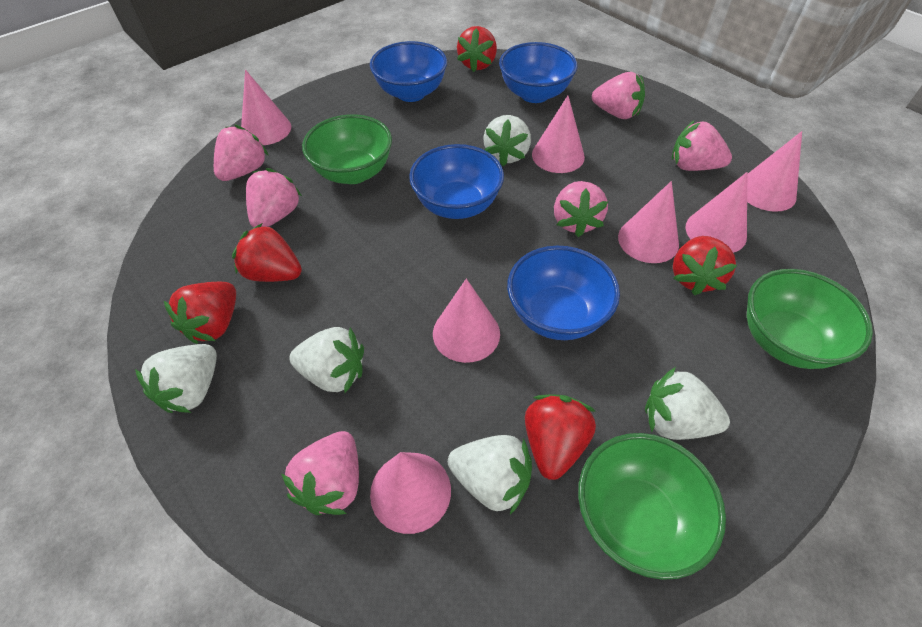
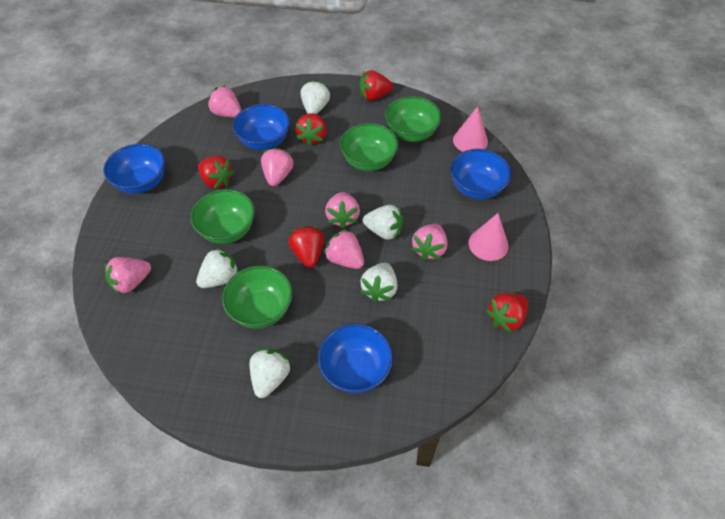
green bowl: 3 -> 4
pink cone: 7 -> 2

